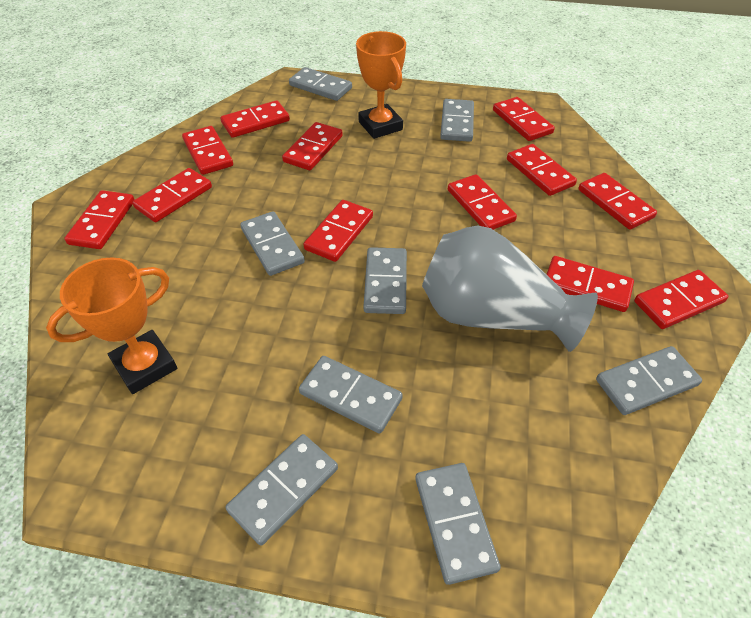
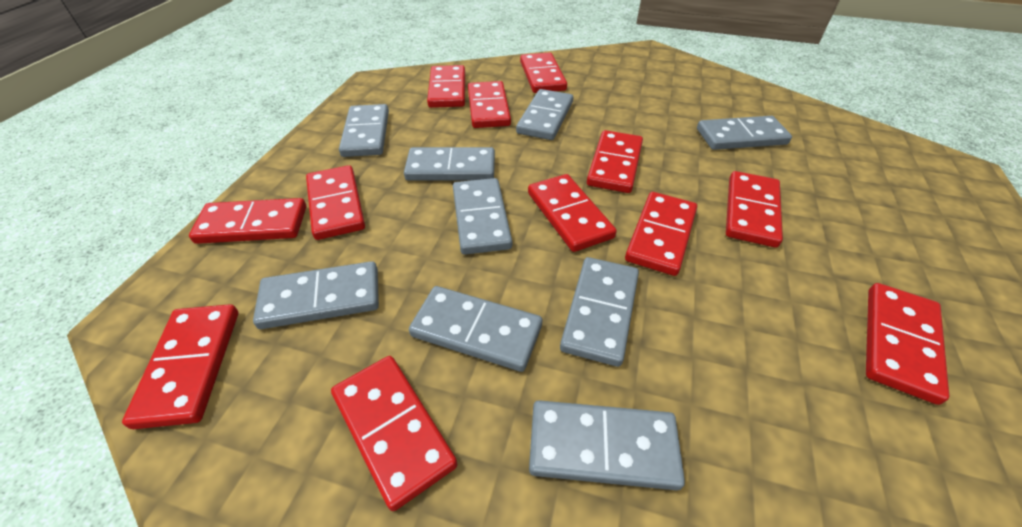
grey domino: 8 -> 9
grey vase: 1 -> 0
orange trophy: 2 -> 0

